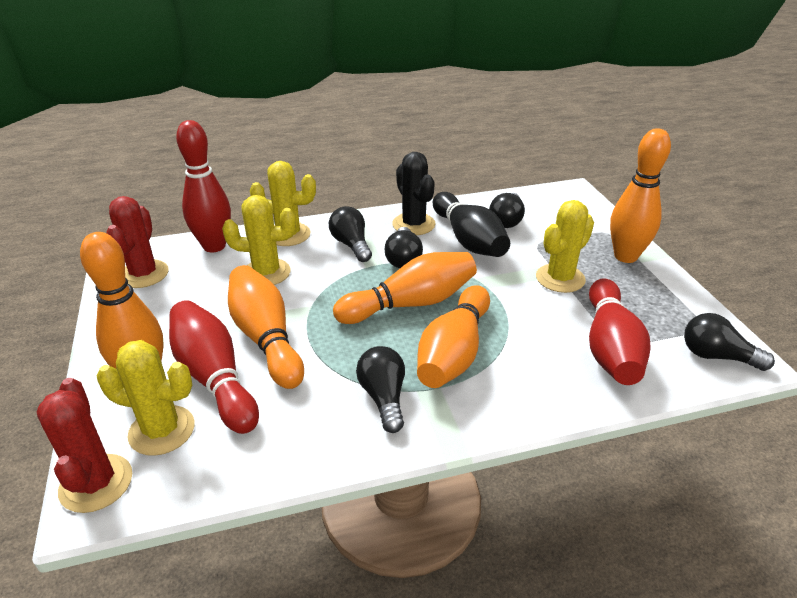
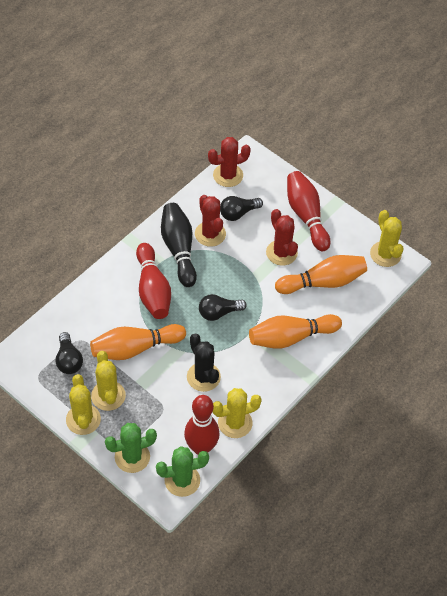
black light bulb: 5 -> 3
green cactus: 0 -> 2
orange bowling pin: 5 -> 3
red cactus: 2 -> 3

